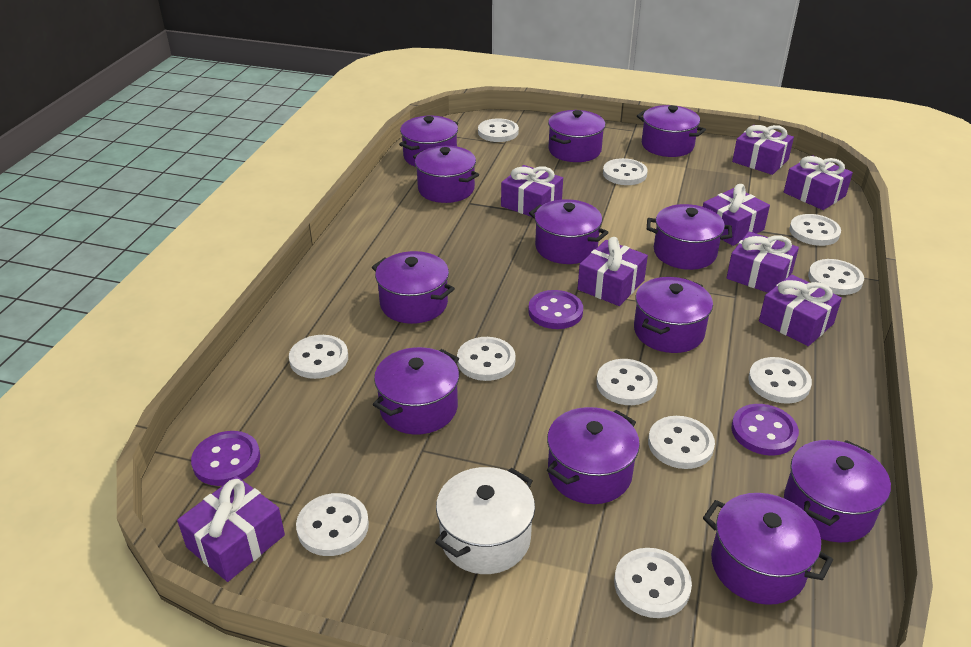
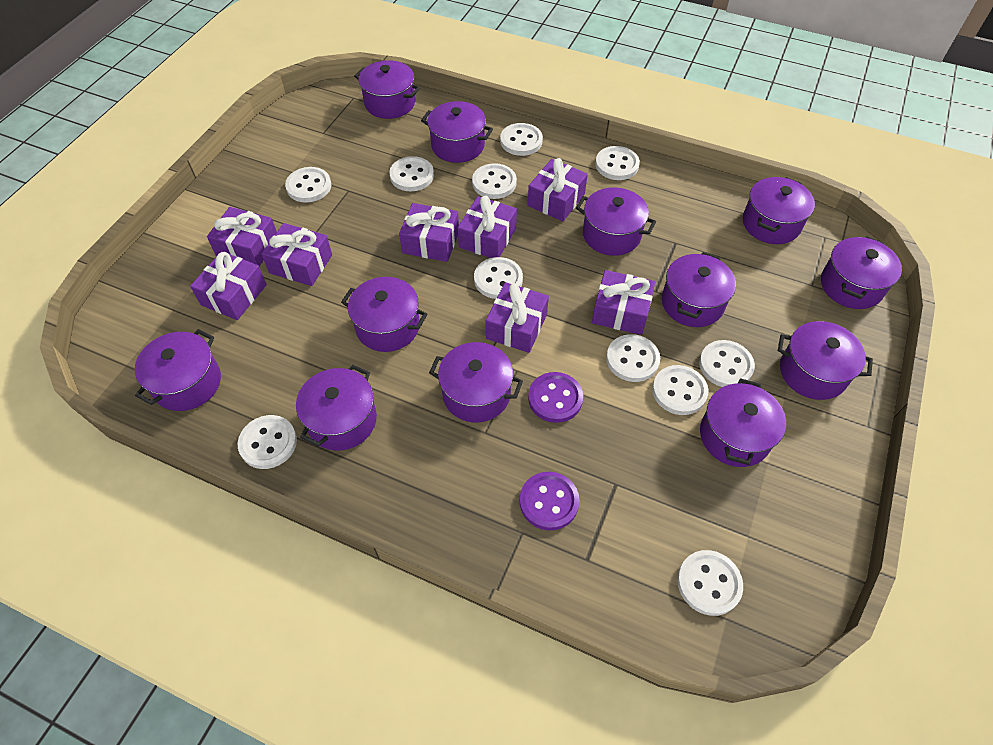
purple button: 3 -> 2
white pot: 1 -> 0

